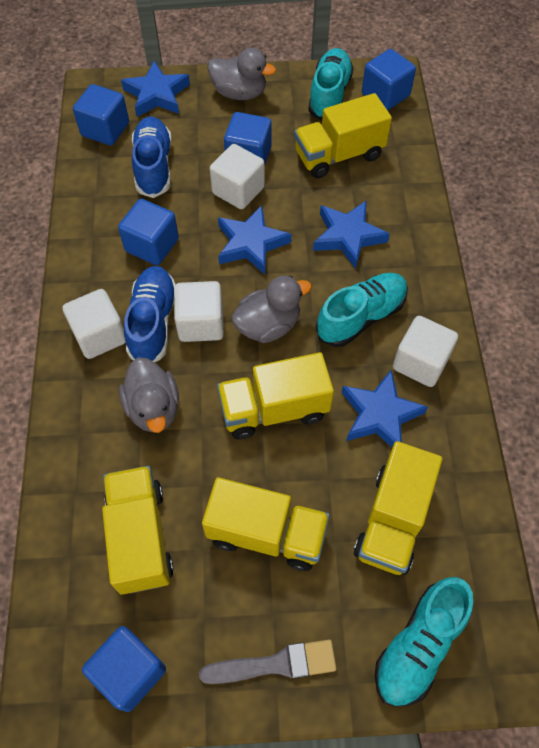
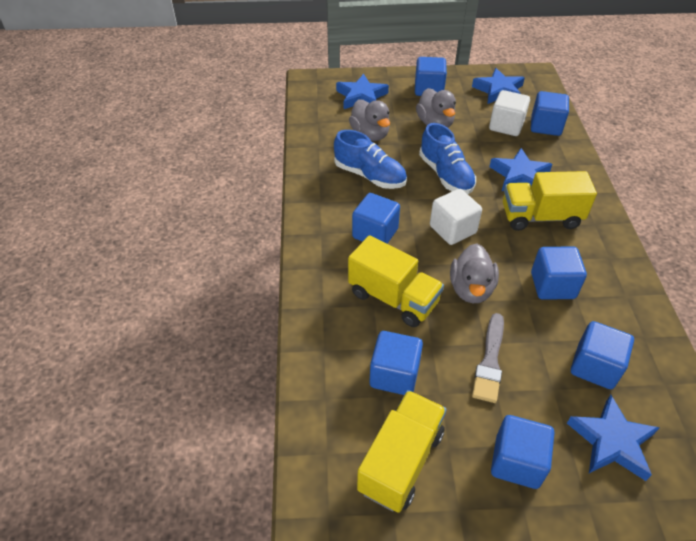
blue cube: 5 -> 7
turquoise shoe: 3 -> 0
white cube: 4 -> 2
yellow truck: 5 -> 3

